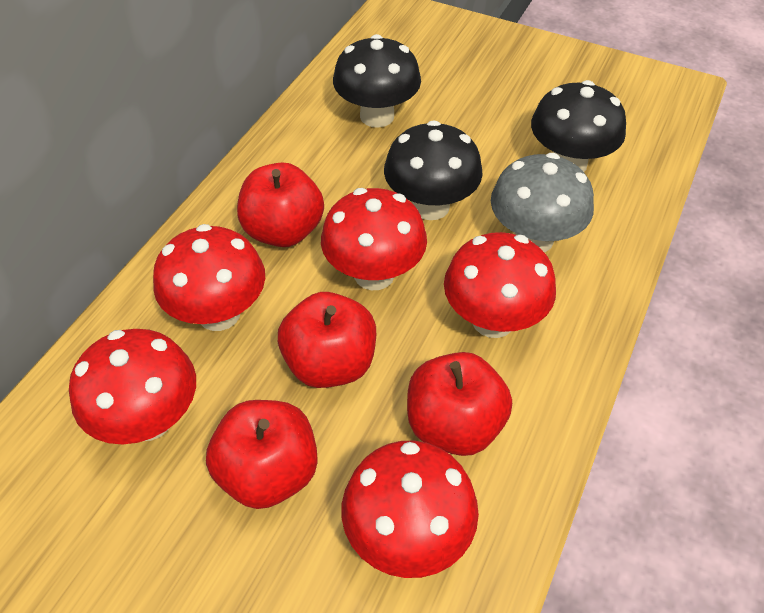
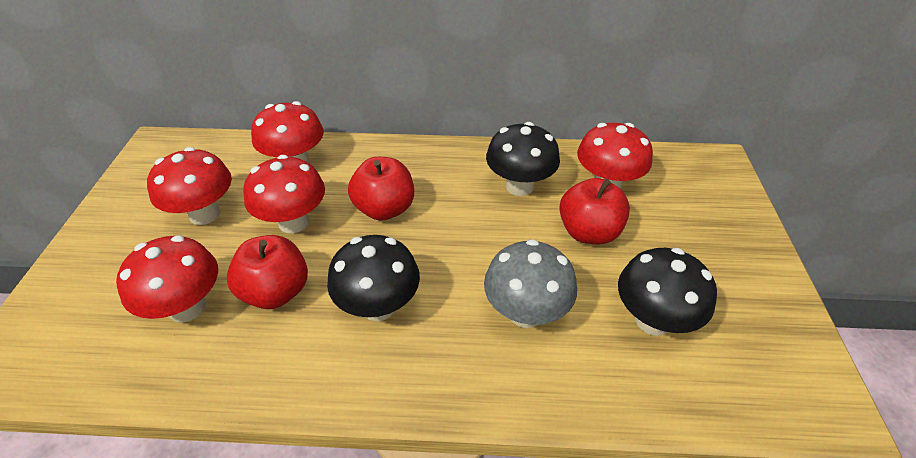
red apple: 4 -> 3

